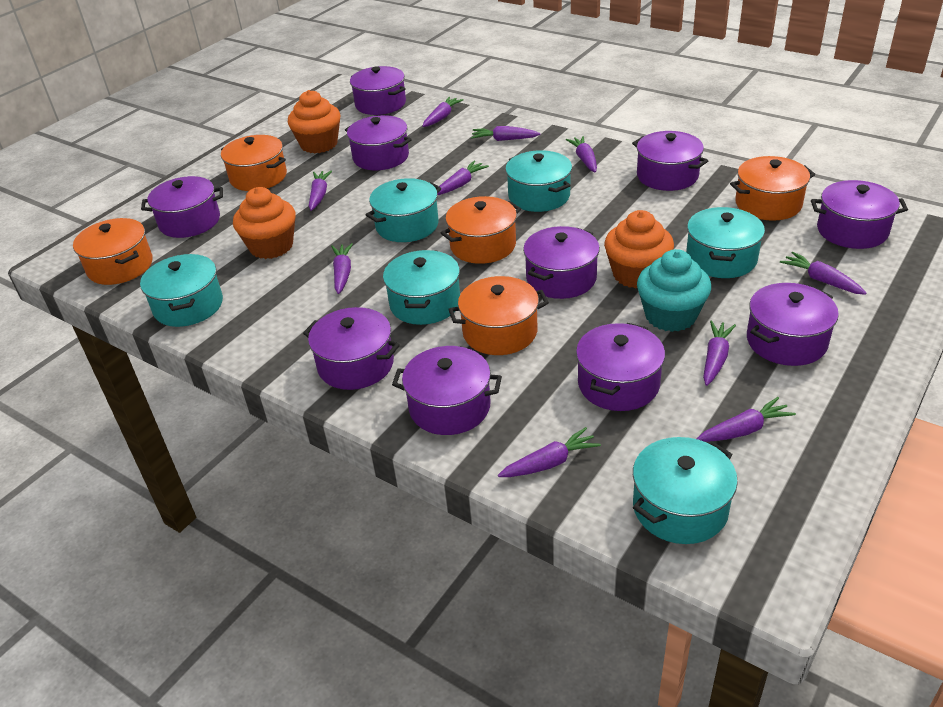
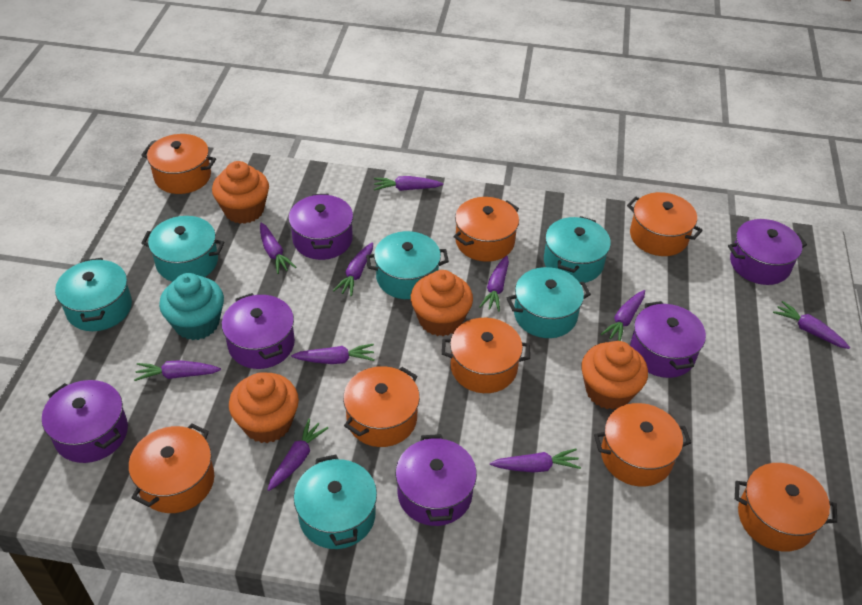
orange cupcake: 3 -> 4
orange pot: 5 -> 8
purple pot: 10 -> 6

